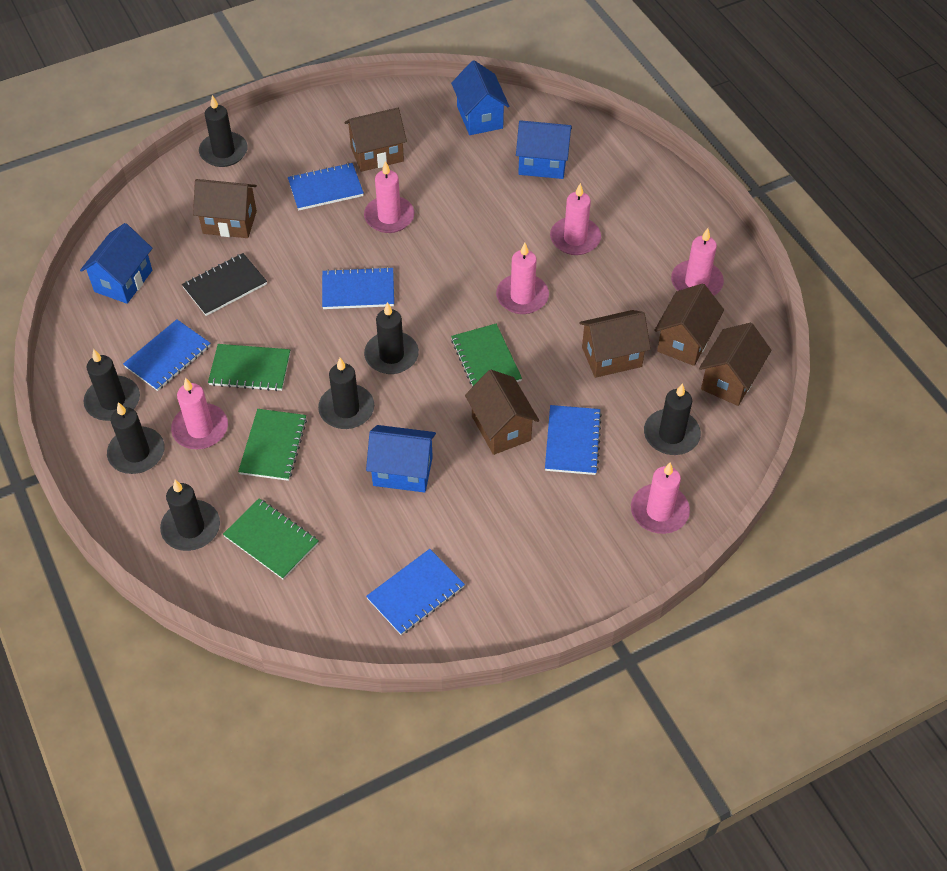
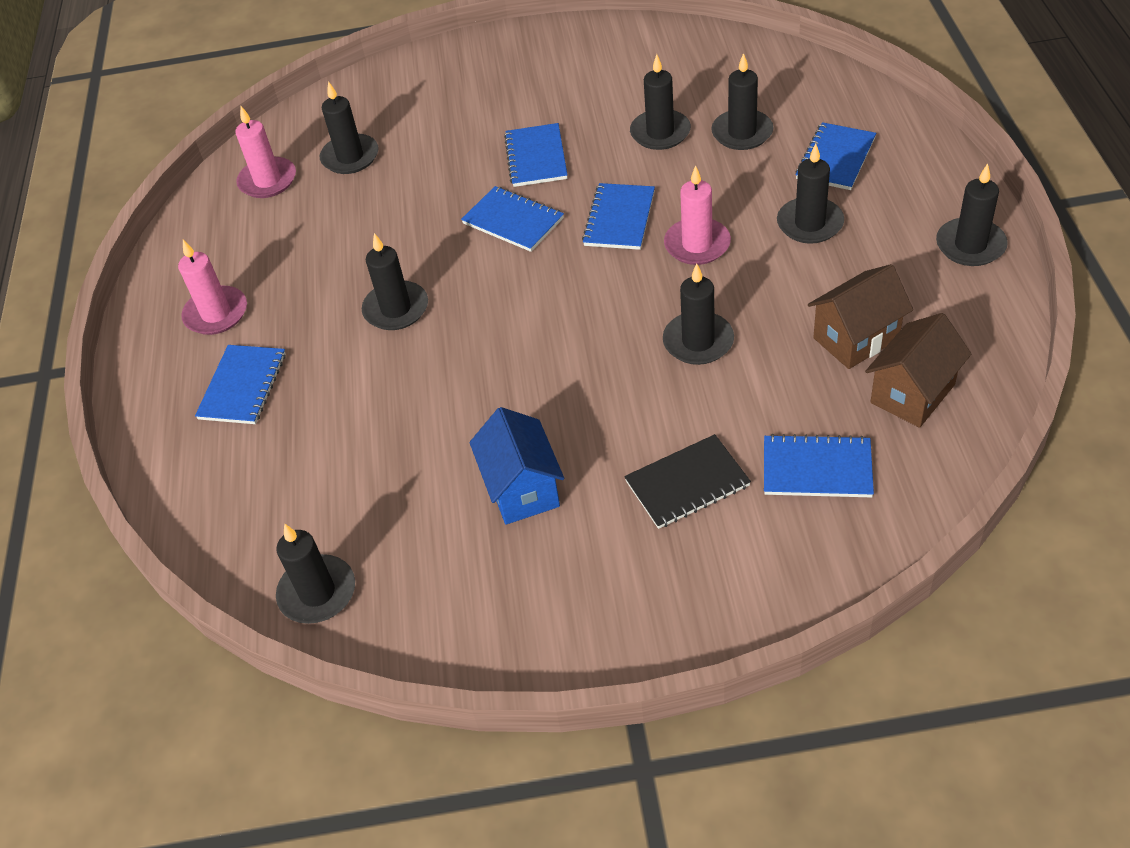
black candle: 7 -> 8
blue house: 4 -> 1
blue notebook: 5 -> 6
brown house: 6 -> 2
green notebook: 4 -> 0
pink candle: 6 -> 3

